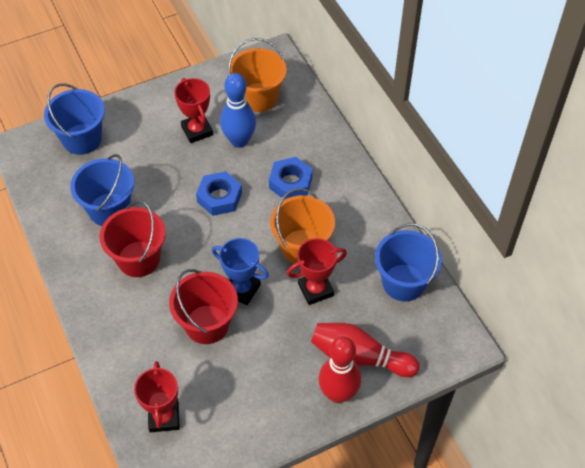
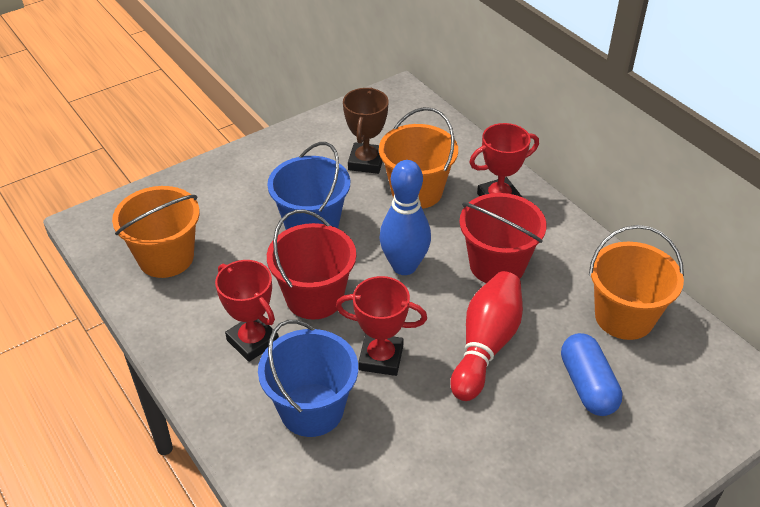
blue bucket: 3 -> 2
blue capsule: 0 -> 1
blue nut: 2 -> 0
blue trophy: 1 -> 0
brown trophy: 0 -> 1
orange bucket: 2 -> 3
red bowling pin: 2 -> 1

